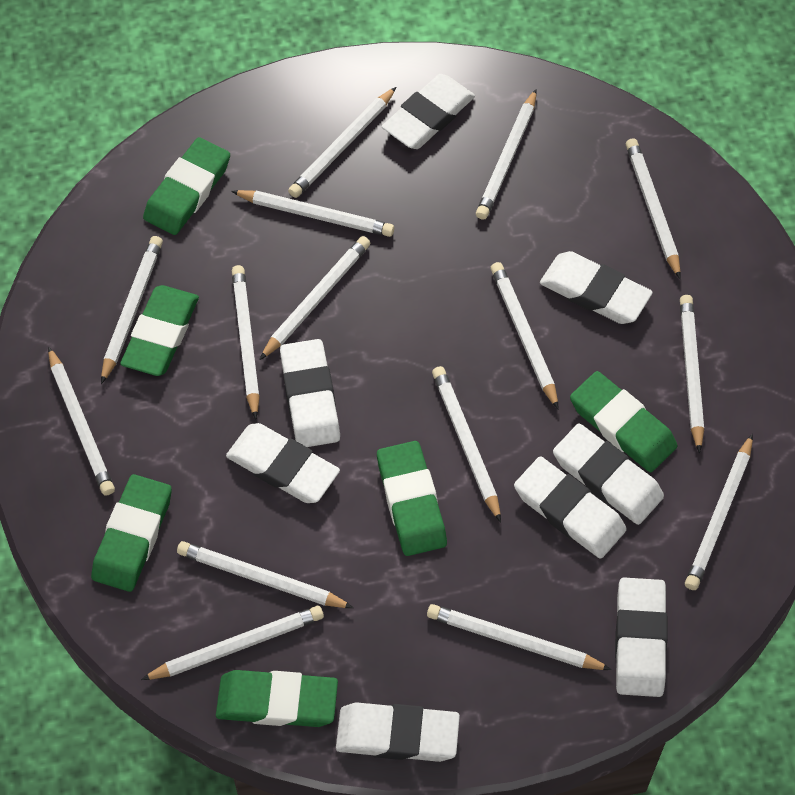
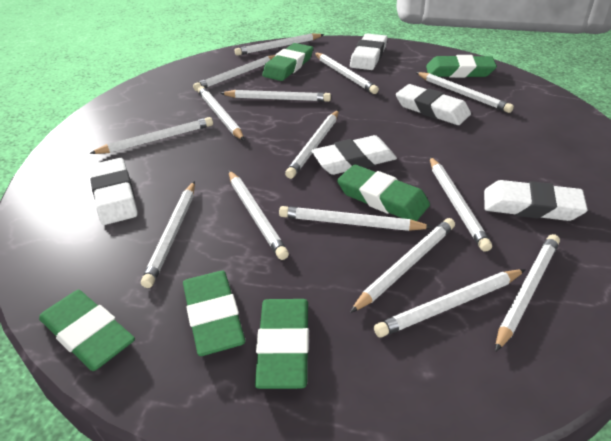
white eraser: 8 -> 5

